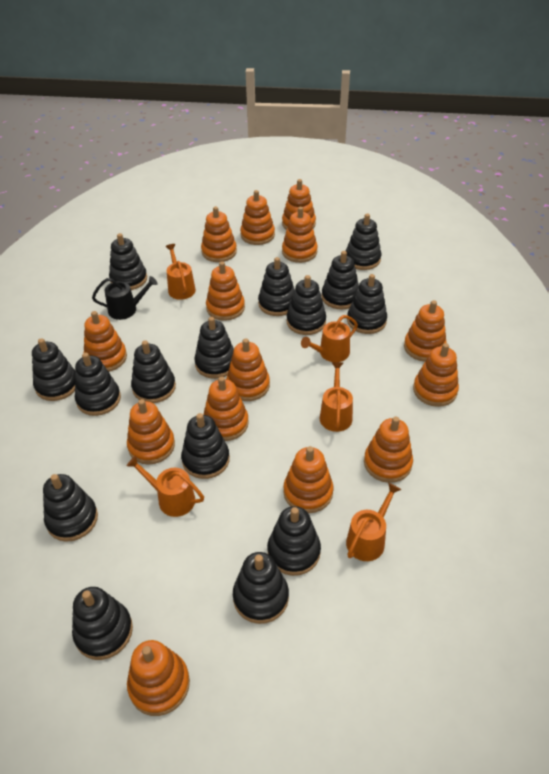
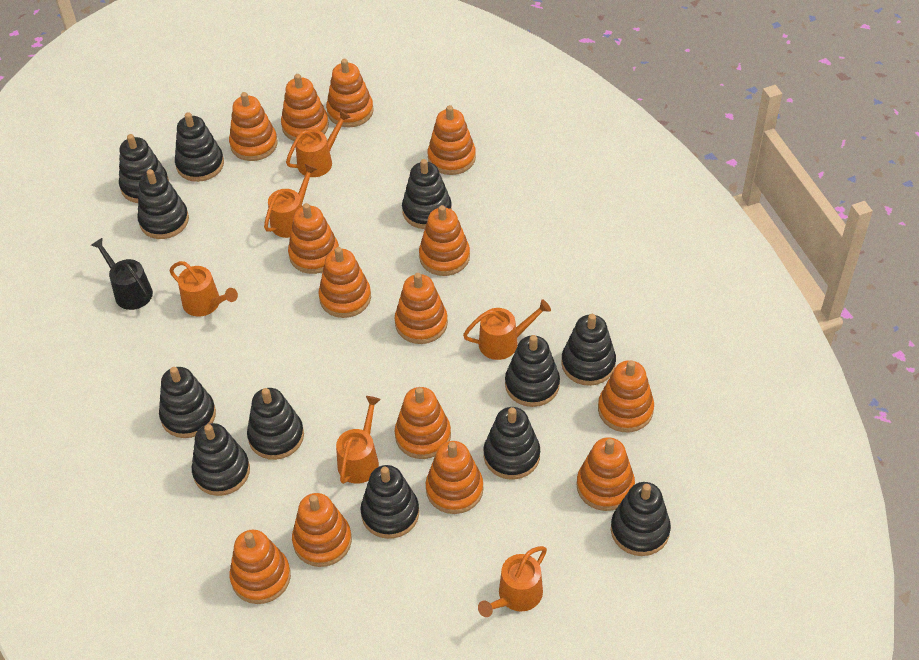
black stacking toy: 15 -> 12
orange watering can: 5 -> 6

